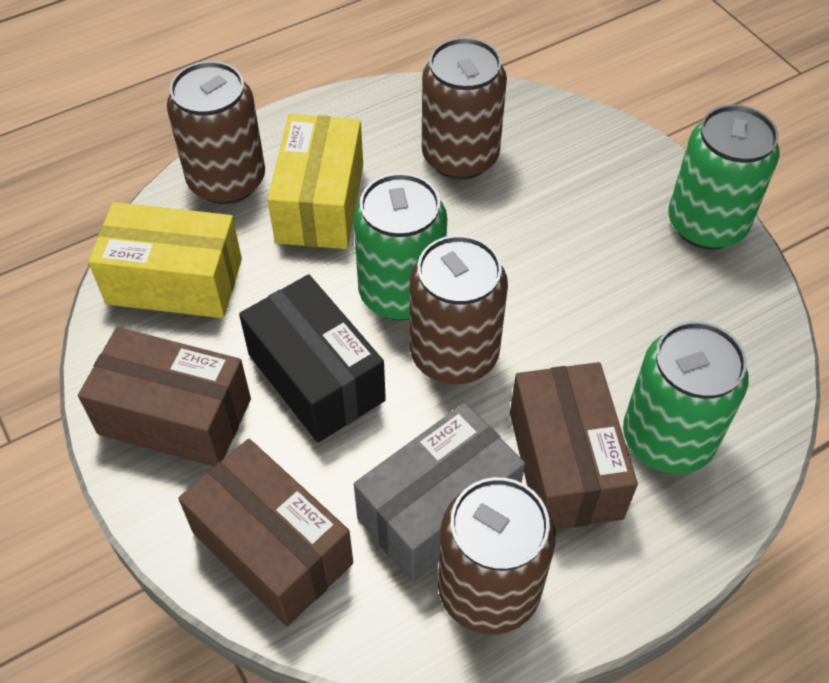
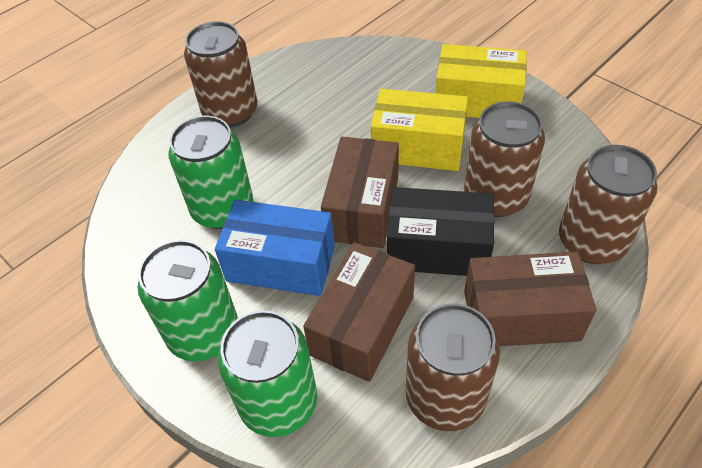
blue box: 0 -> 1
grey box: 1 -> 0

